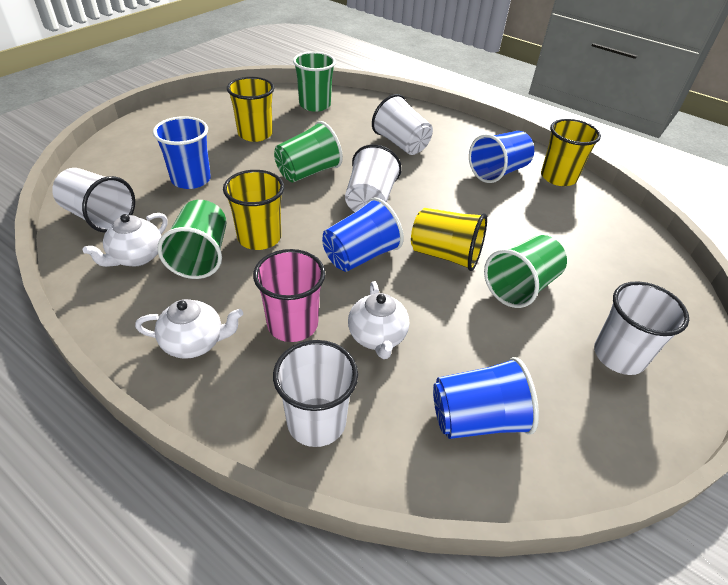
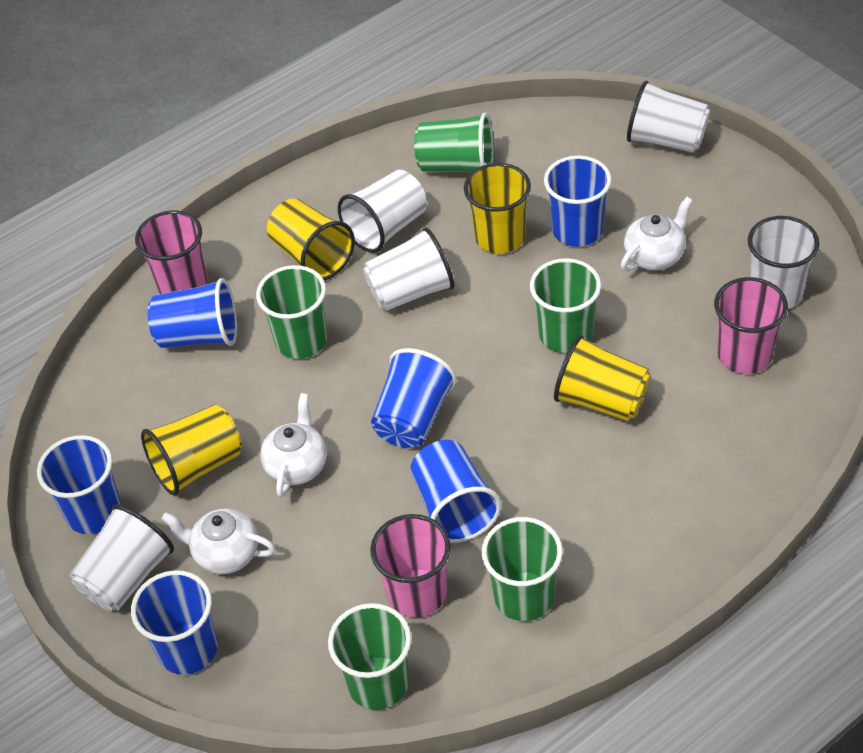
blue cup: 4 -> 6
green cup: 4 -> 5
pink cup: 1 -> 3

